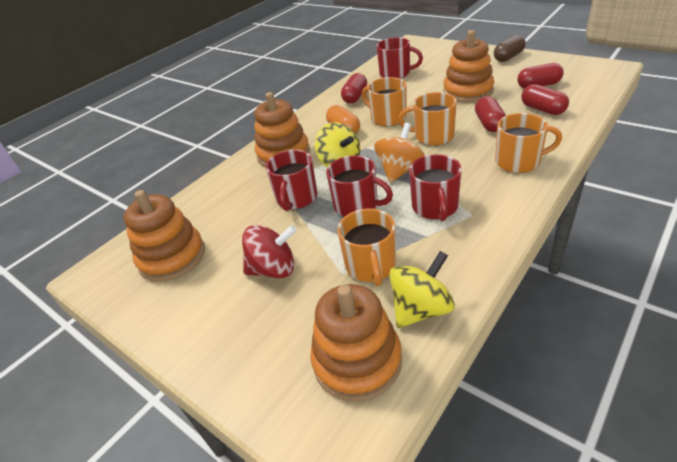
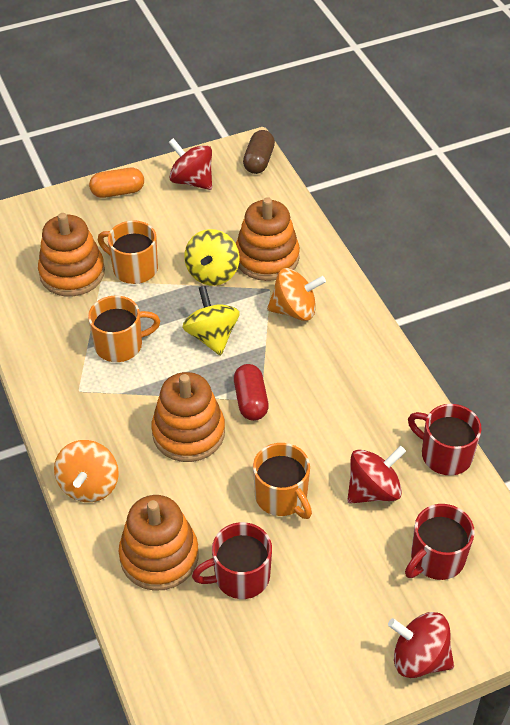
orange mug: 4 -> 3
orange spinning top: 1 -> 2
red capsule: 4 -> 1
red mug: 4 -> 3
red spinning top: 1 -> 3

